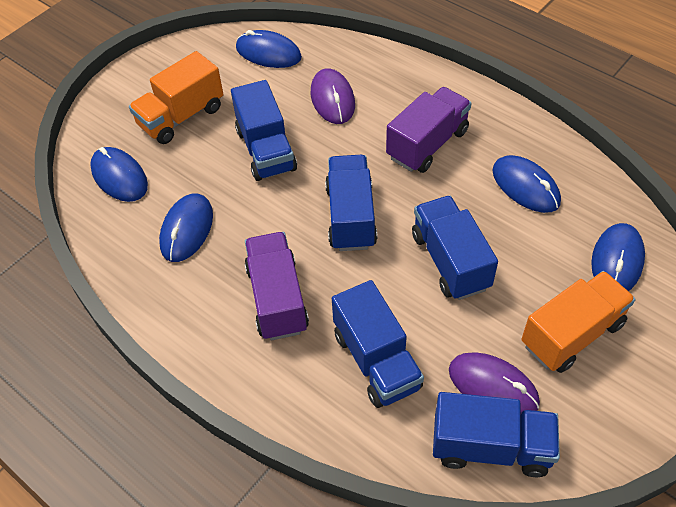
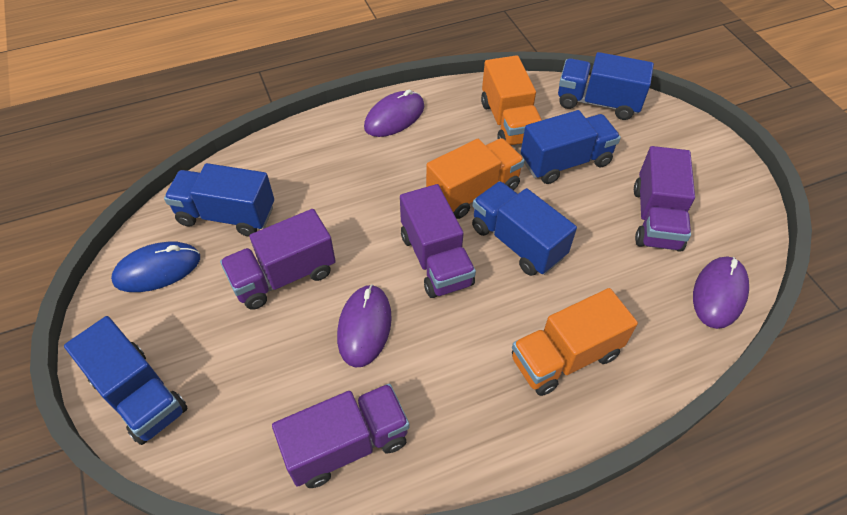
blue mouse: 5 -> 1
orange truck: 2 -> 3
purple mouse: 2 -> 3
purple truck: 2 -> 4

